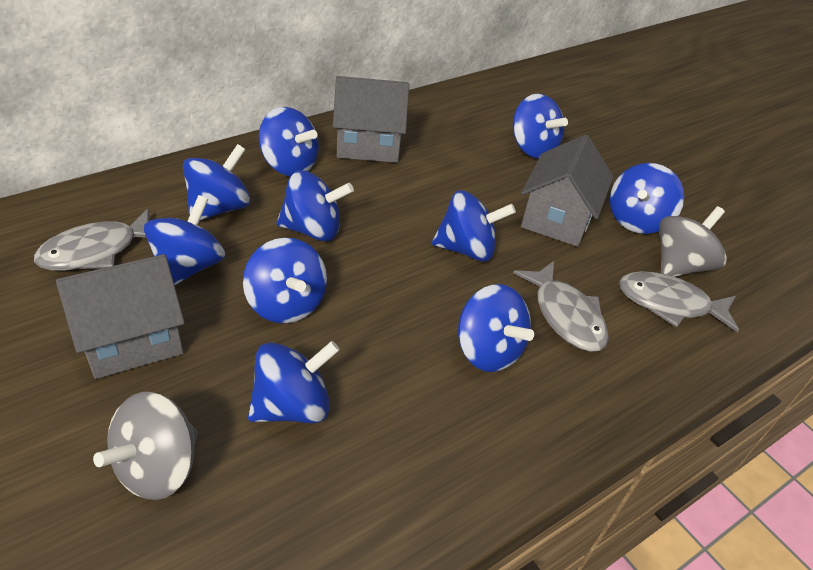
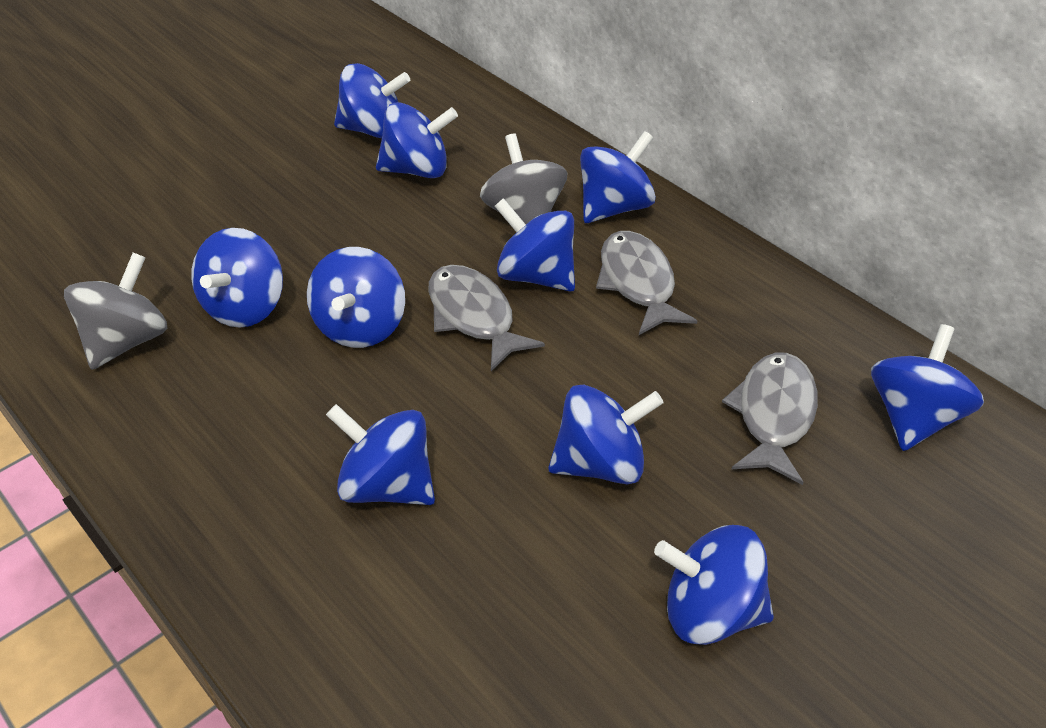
grey house: 3 -> 0

